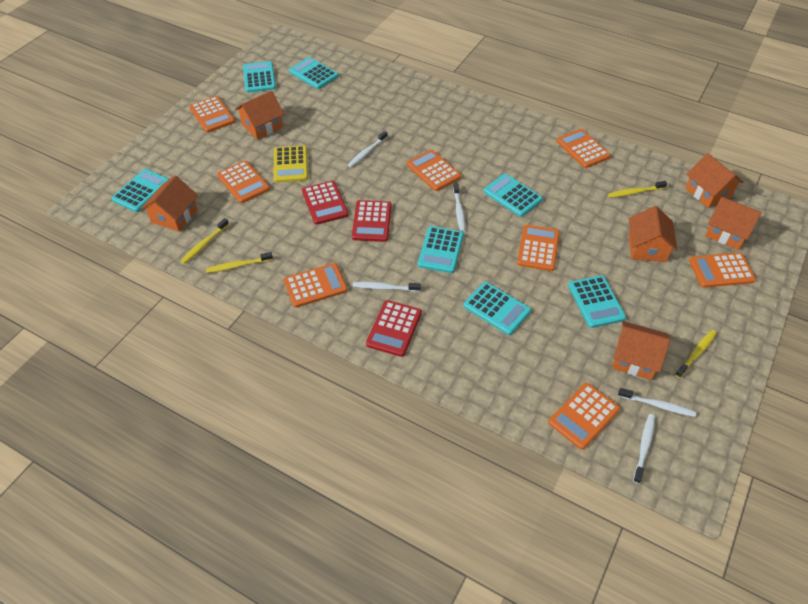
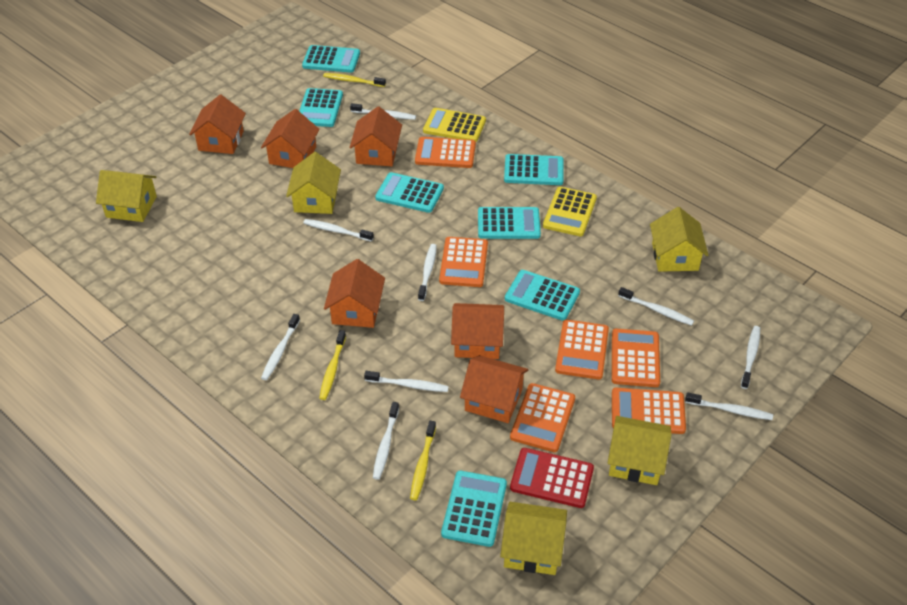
orange calculator: 8 -> 6
red calculator: 3 -> 1
white toothbrush: 5 -> 9
yellow calculator: 1 -> 2
yellow house: 0 -> 5
yellow toothbrush: 4 -> 3

